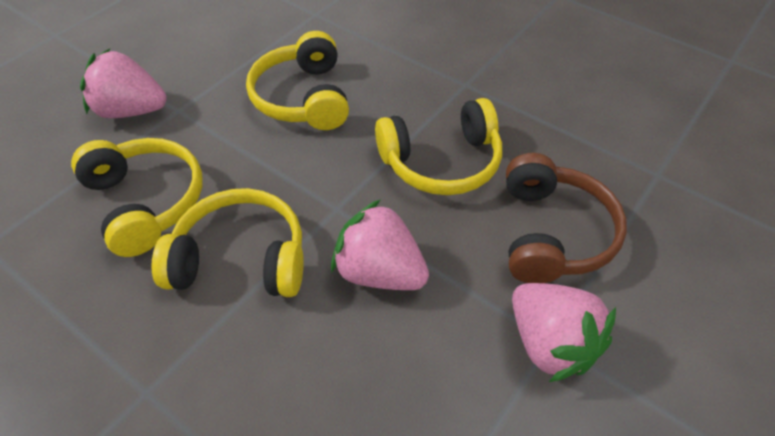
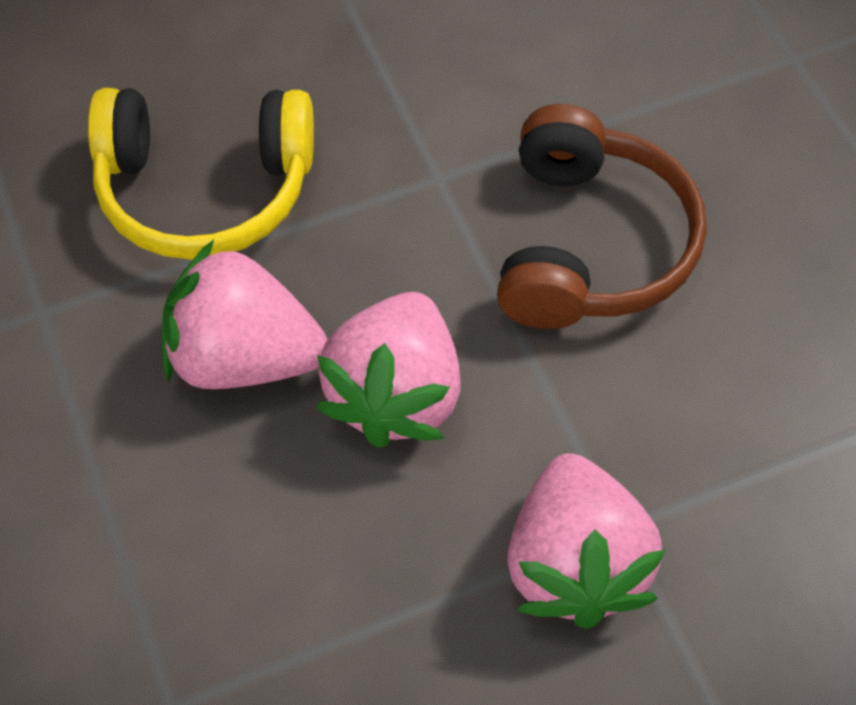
yellow headphones: 4 -> 1

